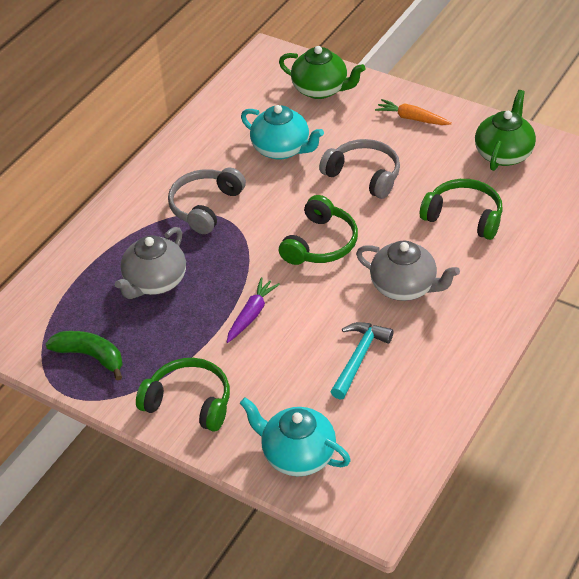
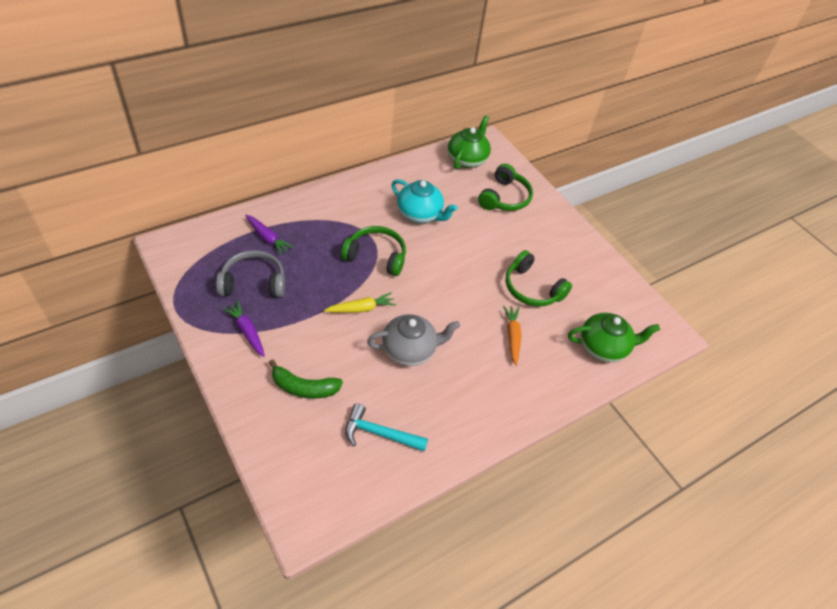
grey headphones: 2 -> 1
grey teapot: 2 -> 1
purple carrot: 1 -> 2
turquoise teapot: 2 -> 1
yellow carrot: 0 -> 1

